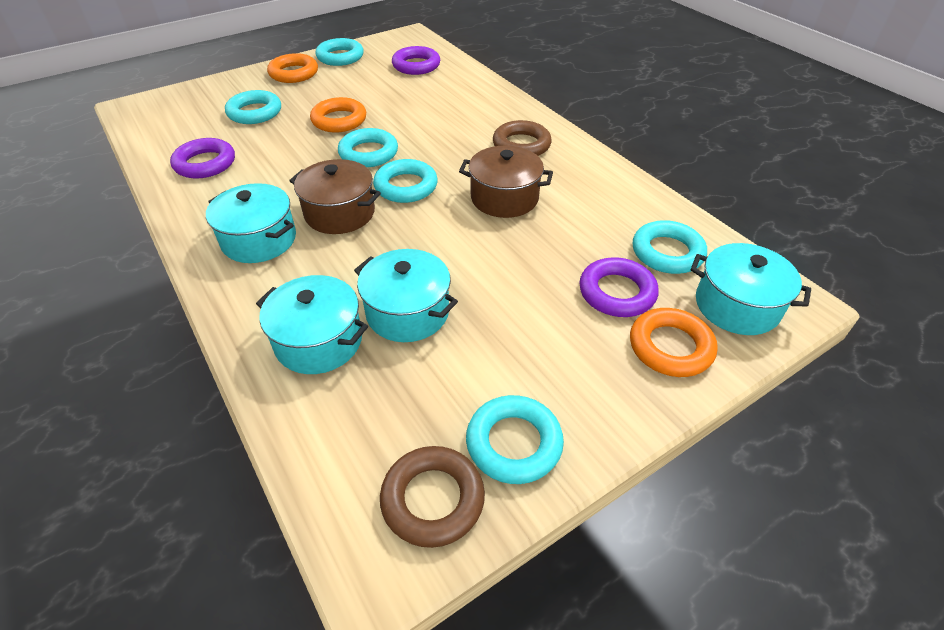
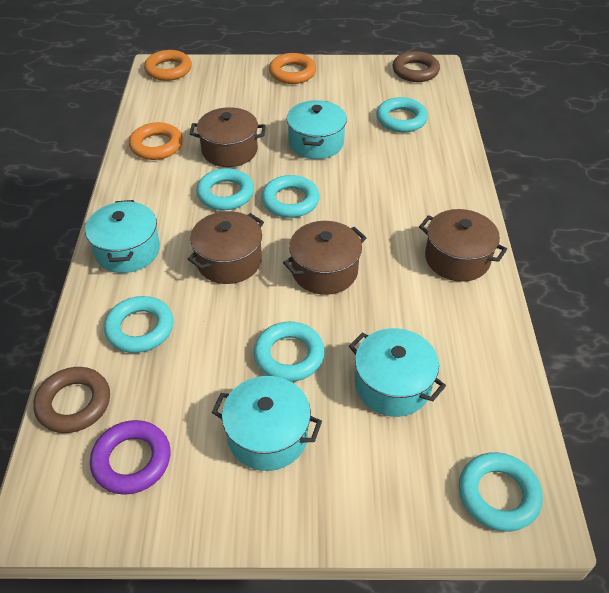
brown pot: 2 -> 4
purple ring: 3 -> 1

